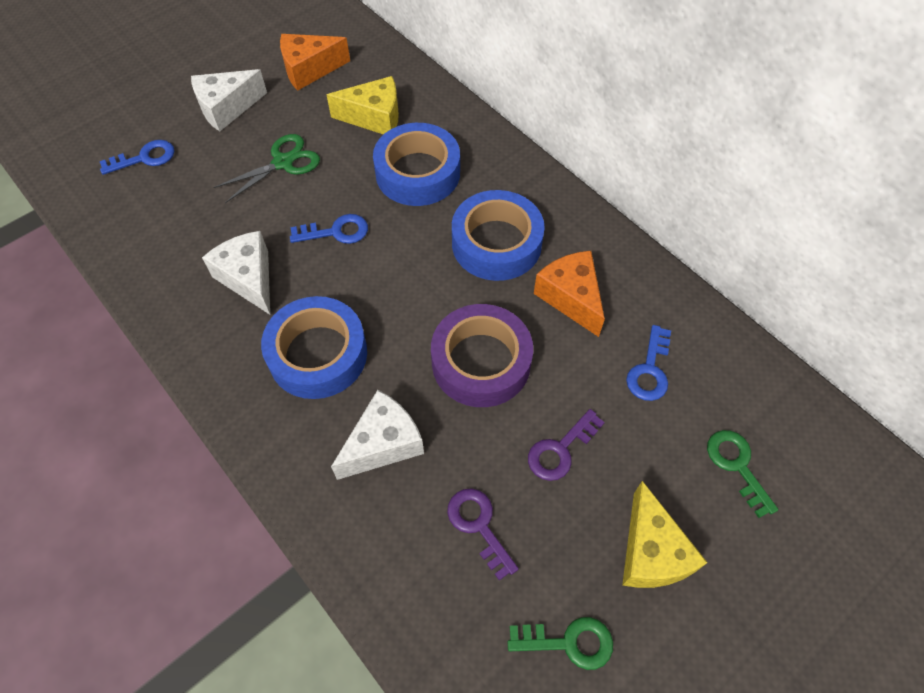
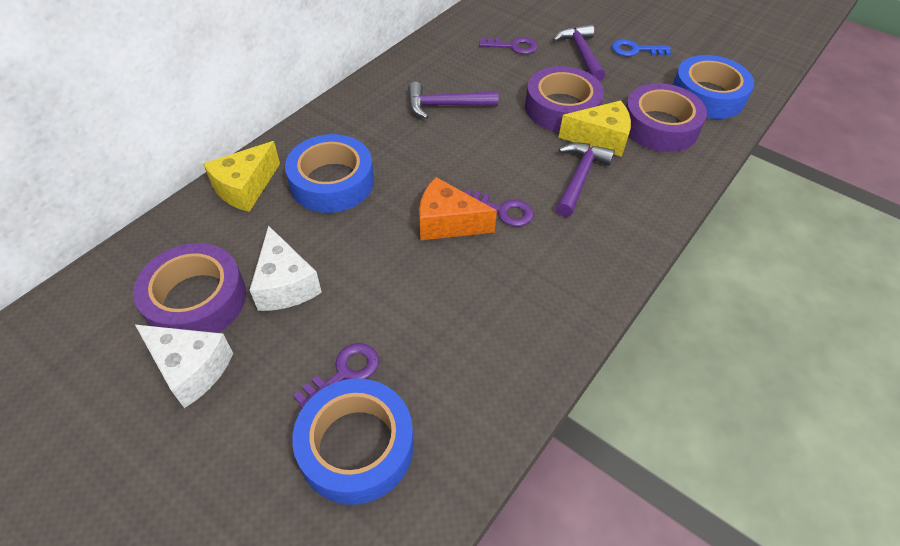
blue key: 3 -> 1
green key: 2 -> 0
green scissors: 1 -> 0
orange cheese: 2 -> 1
purple hammer: 0 -> 3
purple key: 2 -> 3
purple tape: 1 -> 3
white cheese: 3 -> 2

